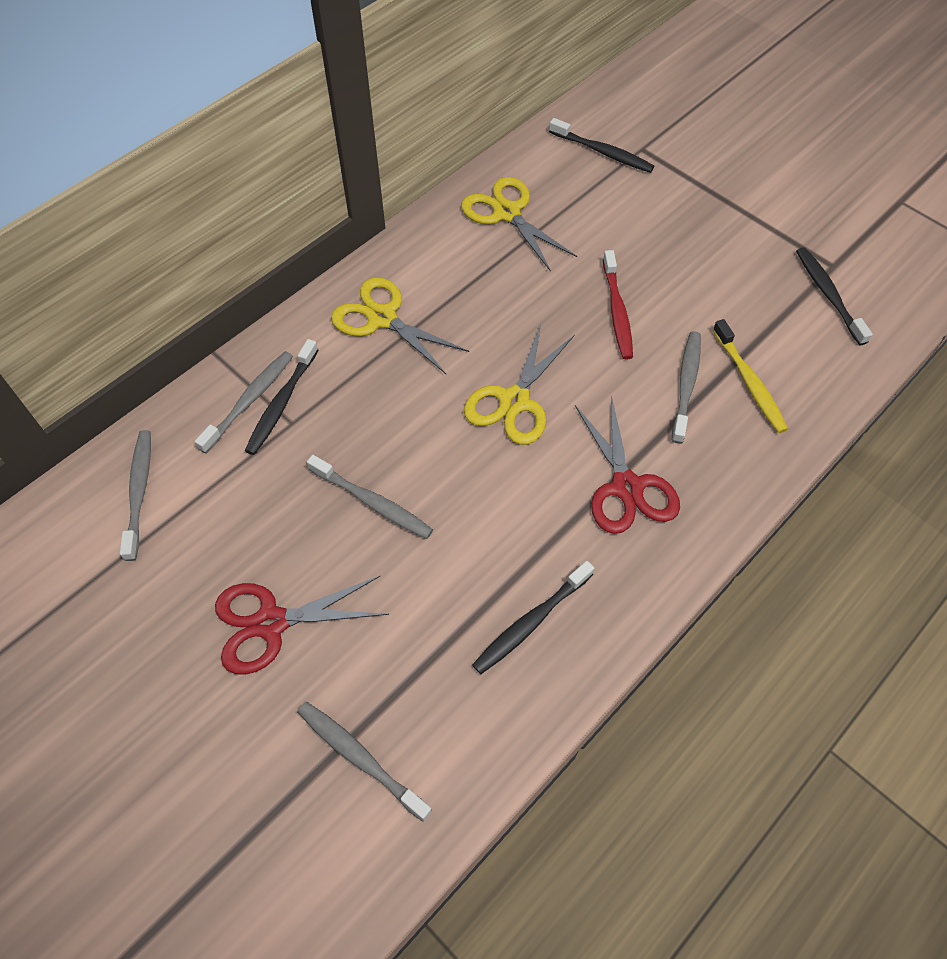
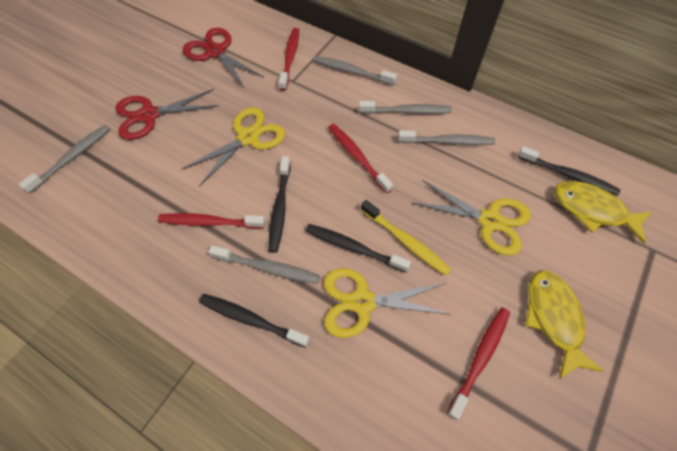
red toothbrush: 1 -> 4
yellow fish: 0 -> 2

